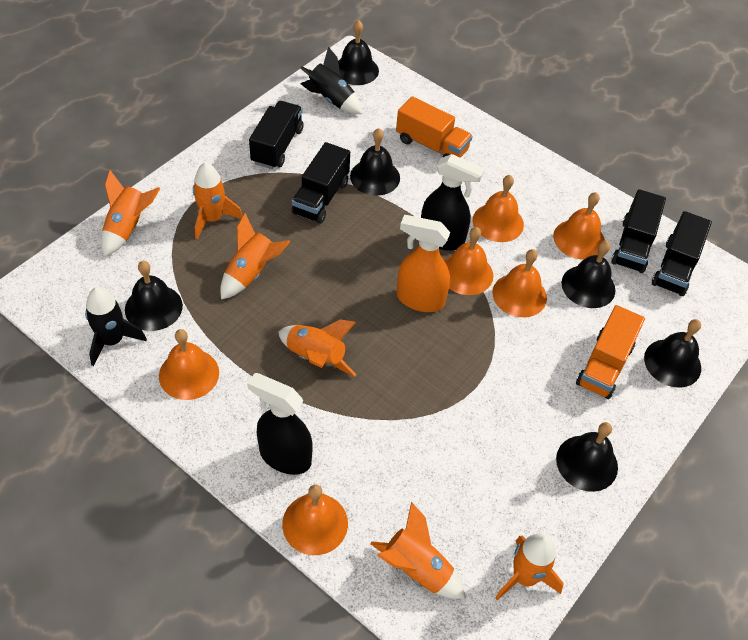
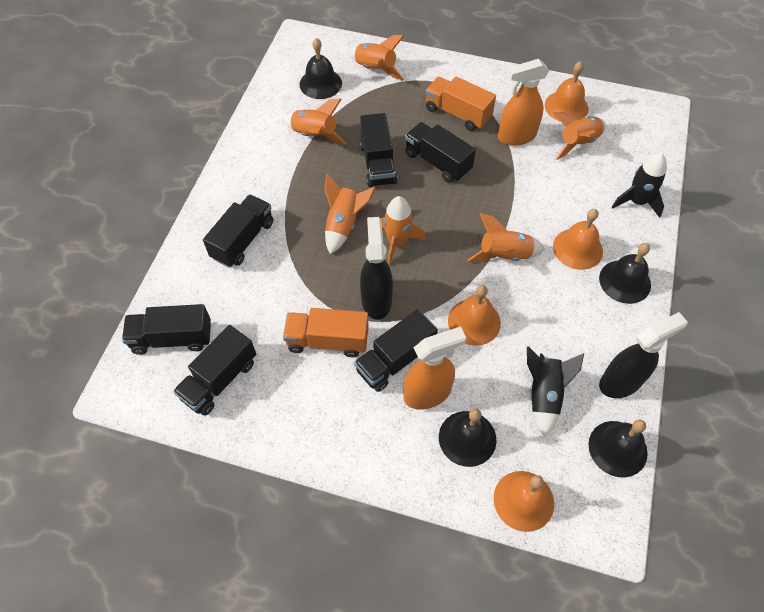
black bell: 6 -> 4
black truck: 4 -> 6
orange bell: 6 -> 4
orange spray bottle: 1 -> 2

